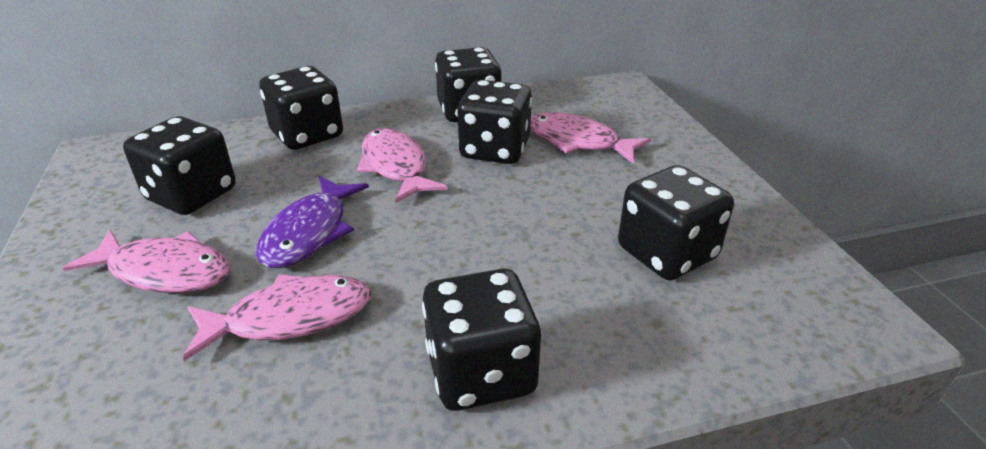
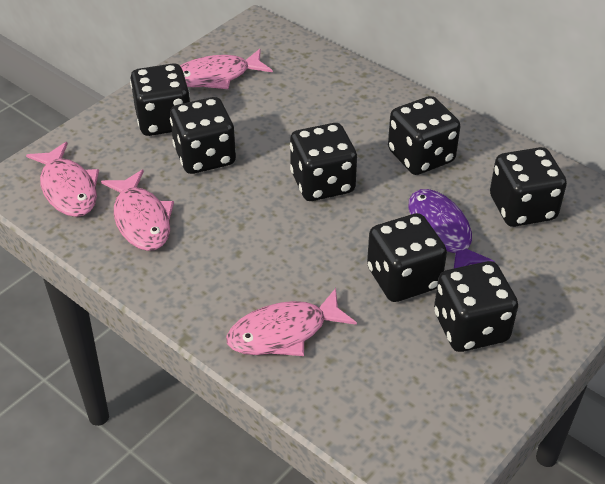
black dice: 6 -> 7

